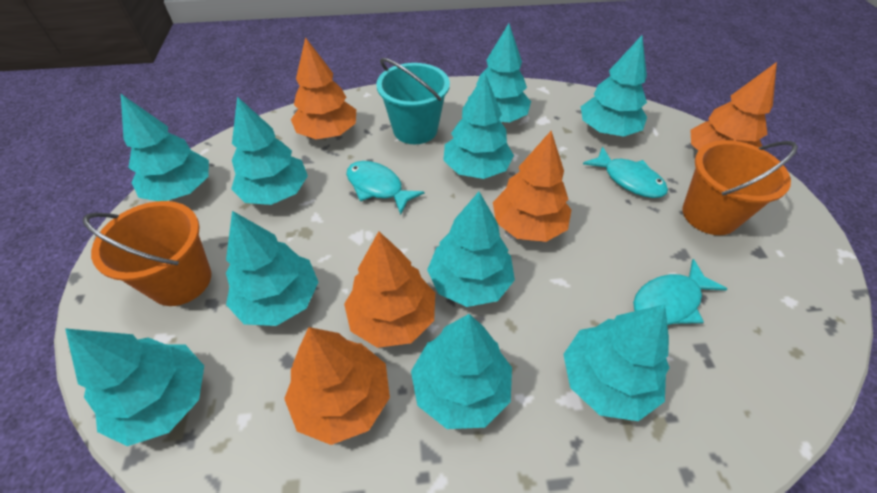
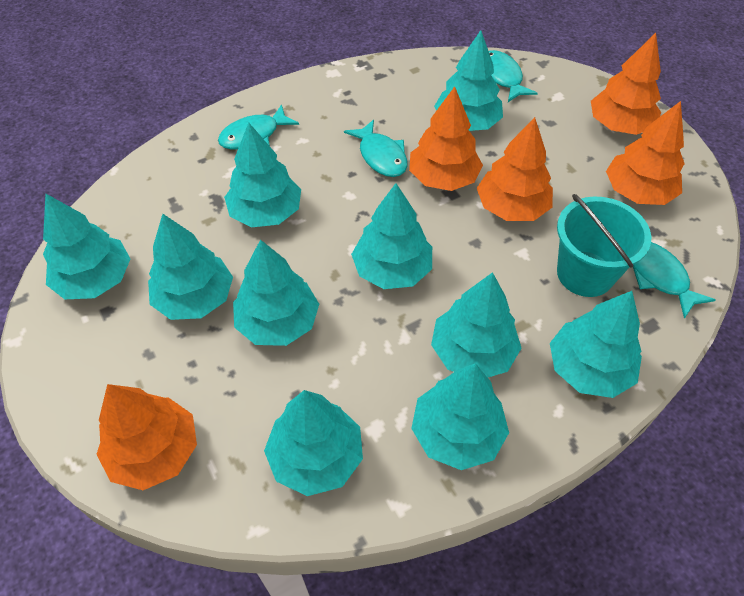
orange bucket: 2 -> 0
turquoise fish: 3 -> 4

